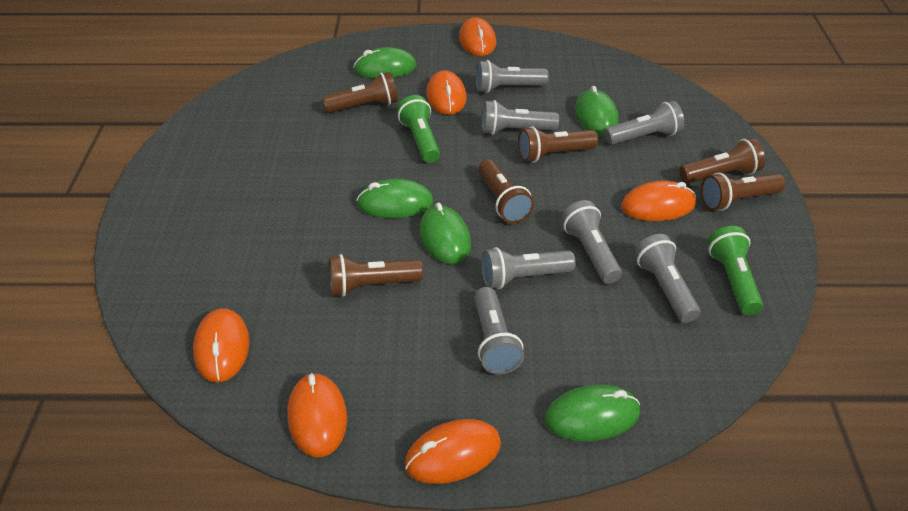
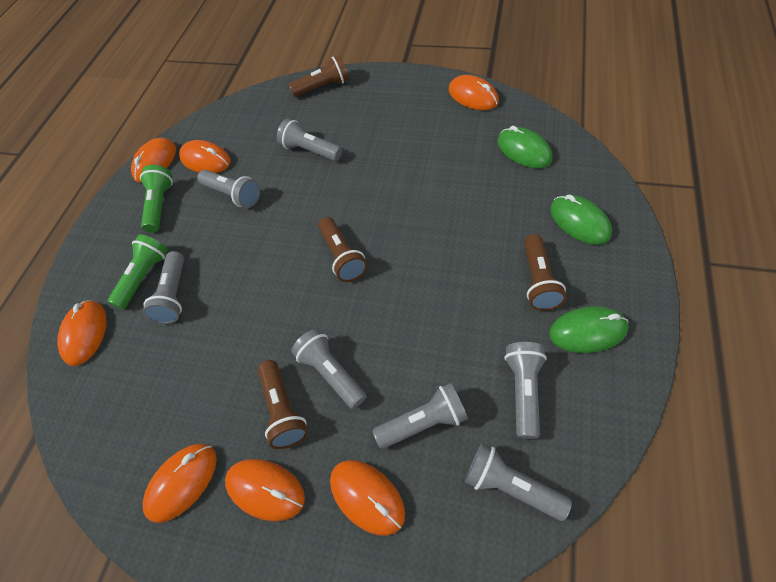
brown flashlight: 6 -> 4
green mouse: 5 -> 3
orange mouse: 6 -> 7

